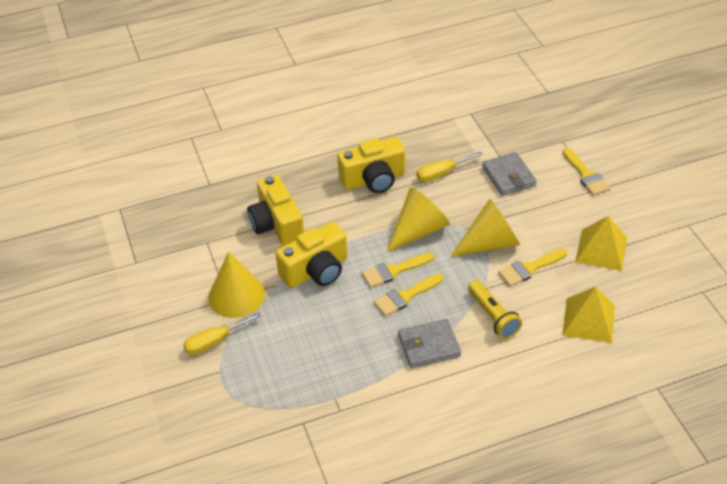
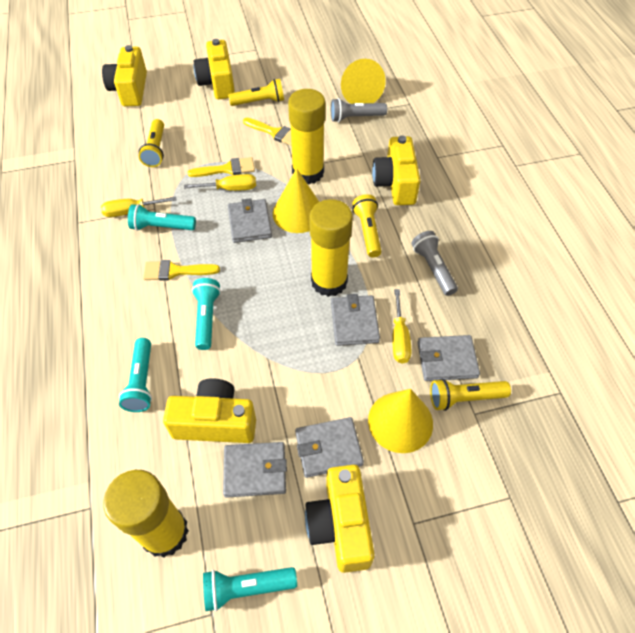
grey flashlight: 0 -> 2
grey wallet: 2 -> 5
turquoise flashlight: 0 -> 4
yellow brush: 4 -> 3
yellow camera: 3 -> 5
yellow flashlight: 1 -> 4
yellow glue stick: 0 -> 3
yellow pyramid: 2 -> 0
yellow screwdriver: 2 -> 3

